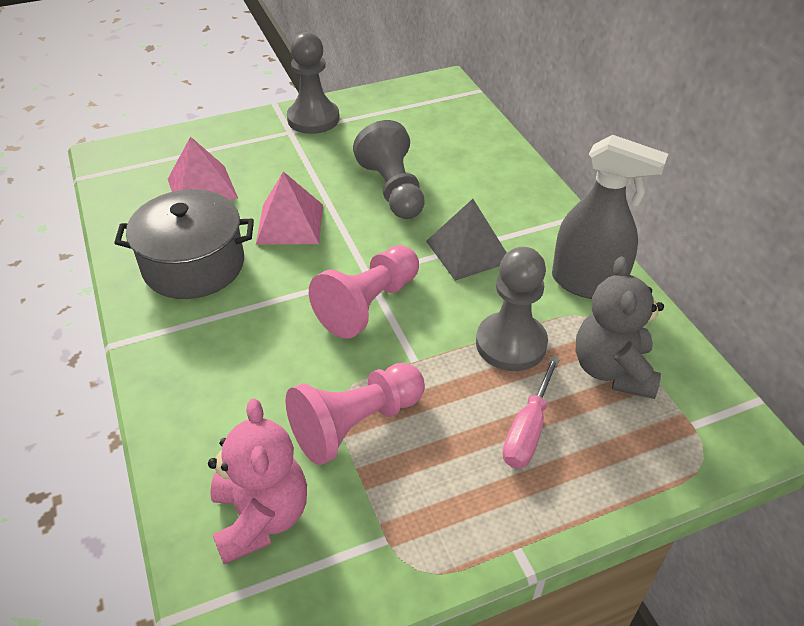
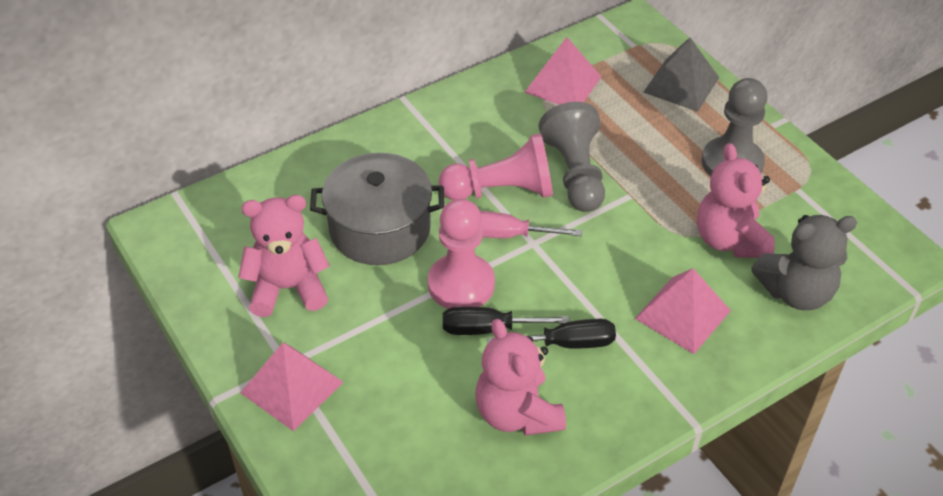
black screwdriver: 0 -> 2
grey pawn: 3 -> 2
grey spray bottle: 1 -> 0
pink pyramid: 2 -> 3
pink teddy bear: 1 -> 3

